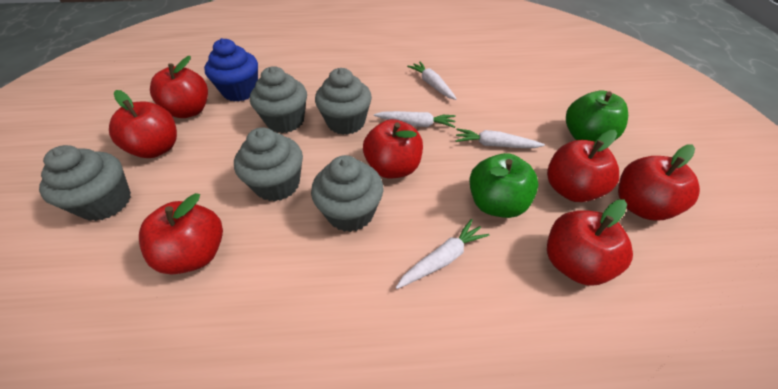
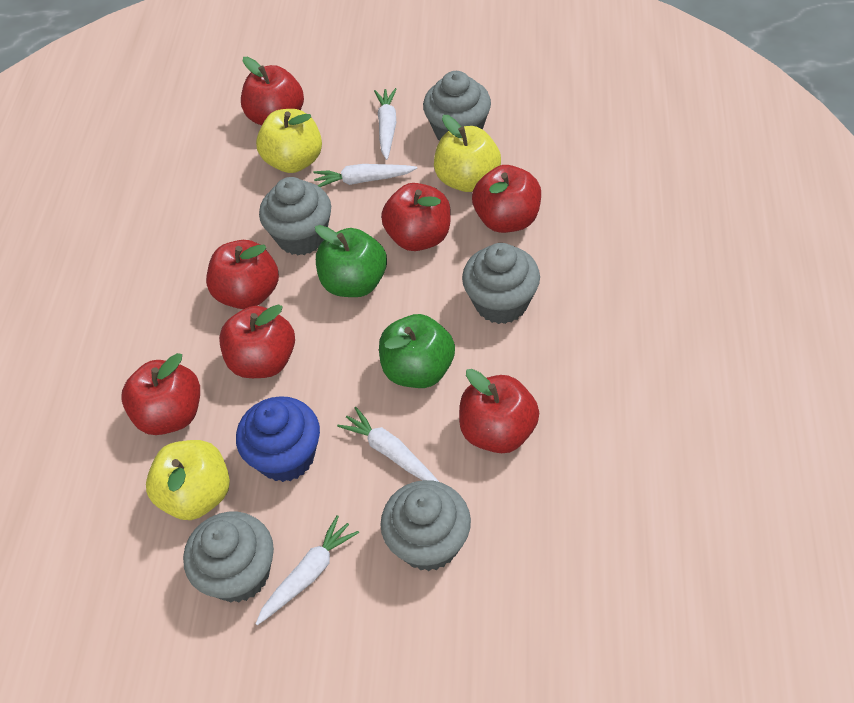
yellow apple: 0 -> 3

